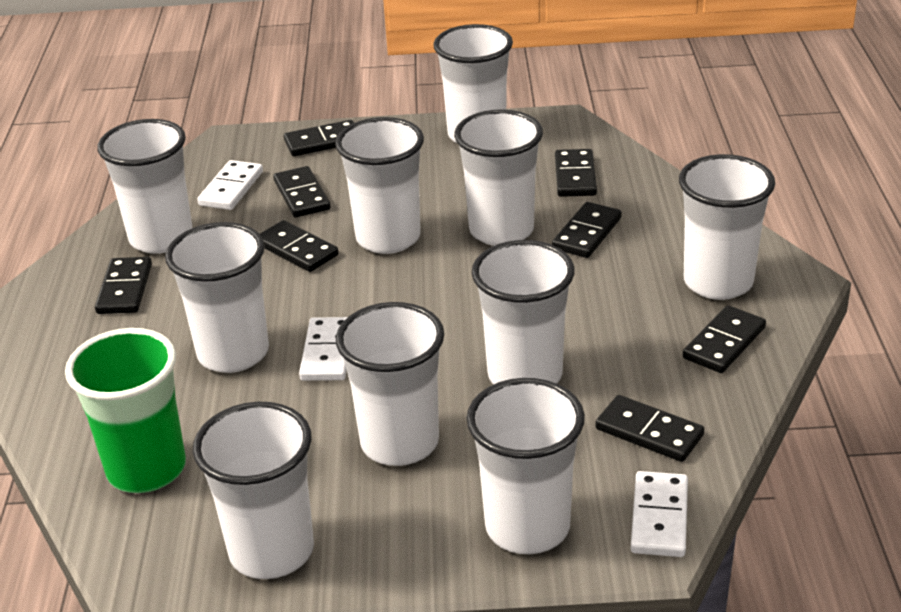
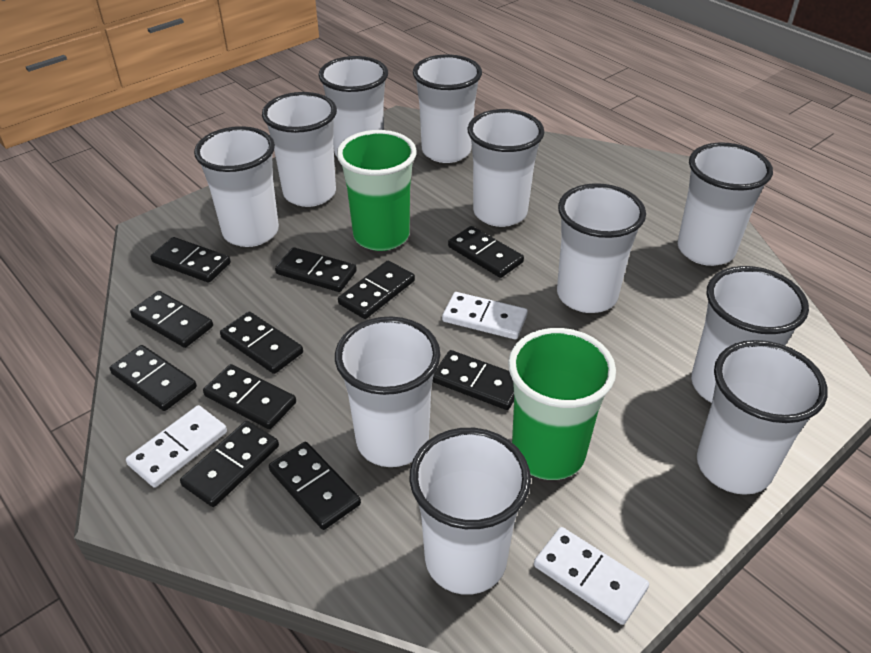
black domino: 8 -> 11
green cup: 1 -> 2
white cup: 10 -> 11

